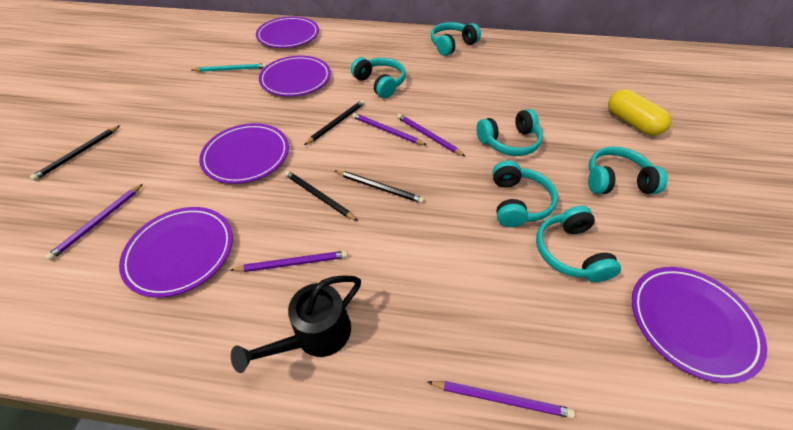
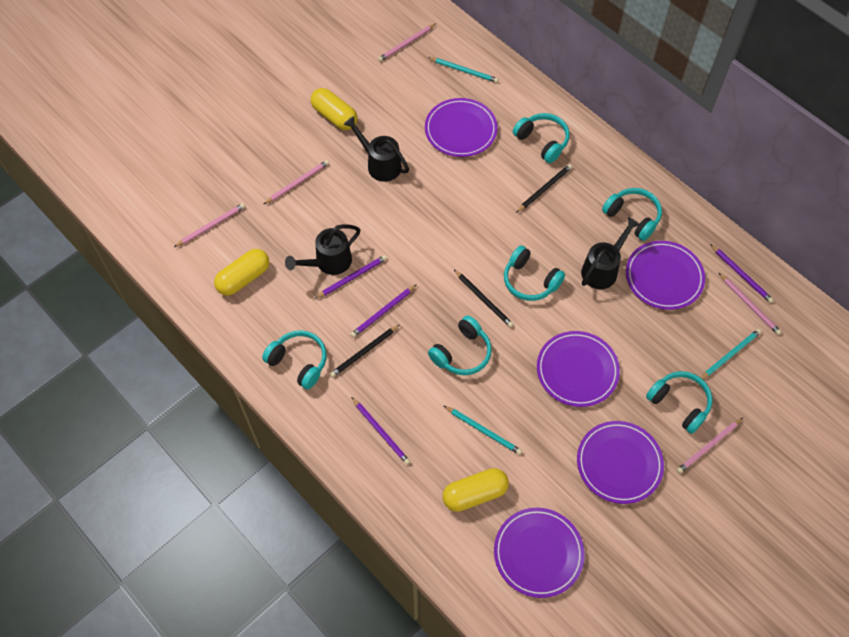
black pencil: 4 -> 3
black watering can: 1 -> 3
pink pencil: 0 -> 5
purple pencil: 5 -> 4
turquoise pencil: 1 -> 3
yellow capsule: 1 -> 3

